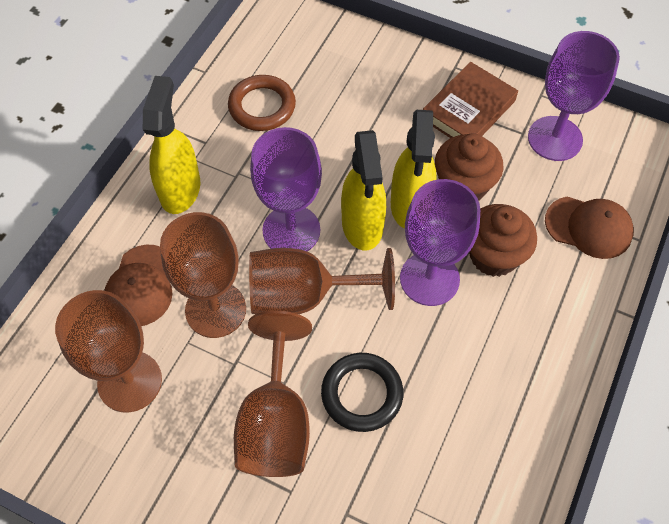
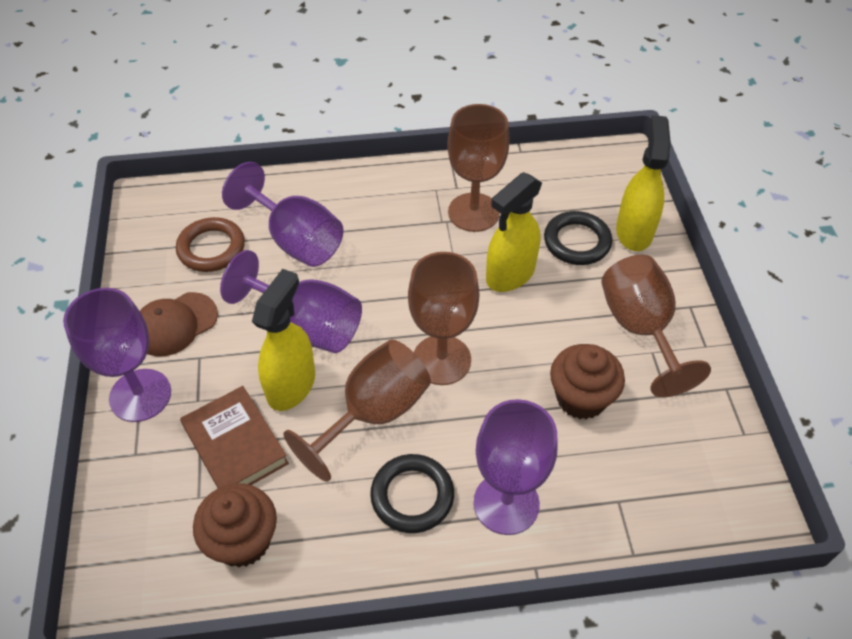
black ring: 1 -> 2
brown cap: 2 -> 1
purple goblet: 3 -> 4

